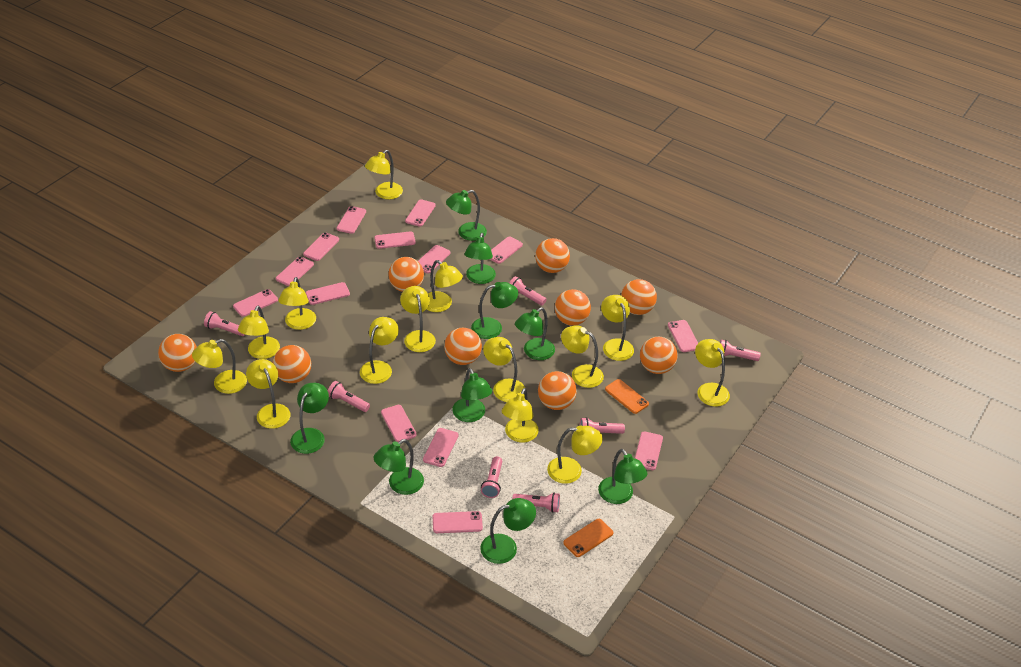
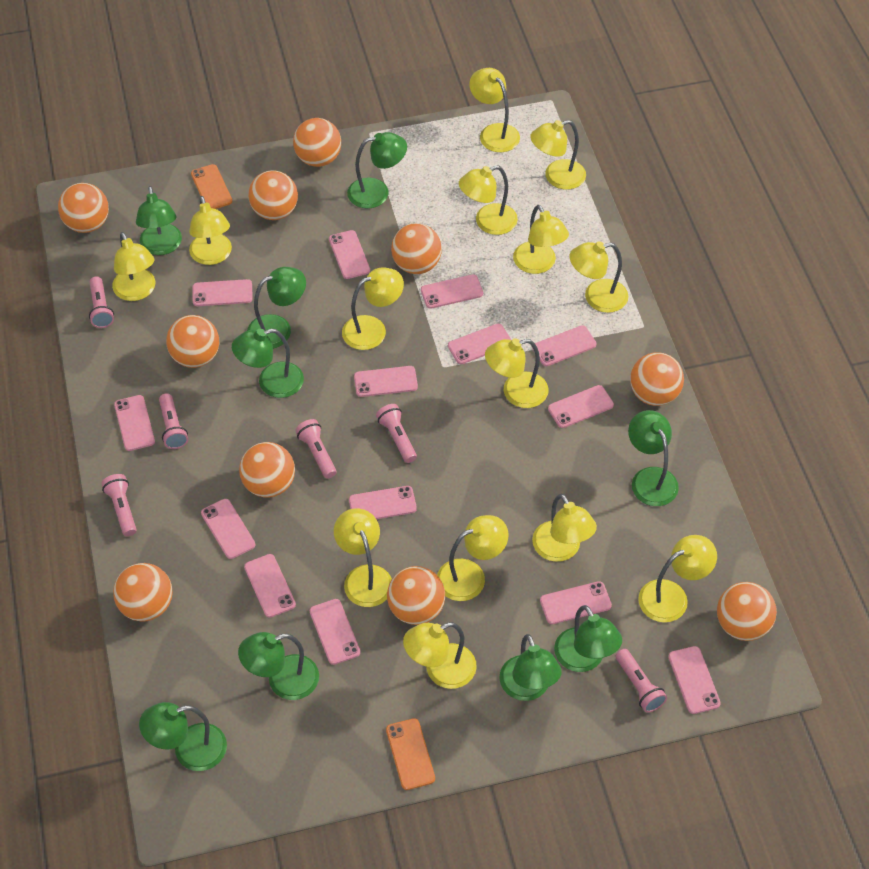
orange ball: 9 -> 10
pink flashlight: 7 -> 6

